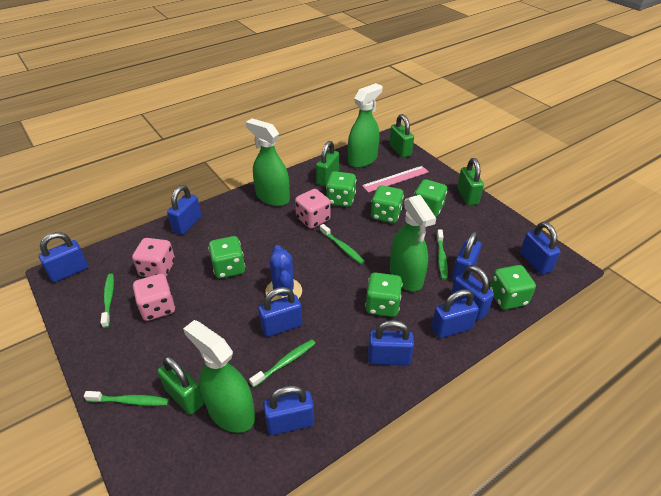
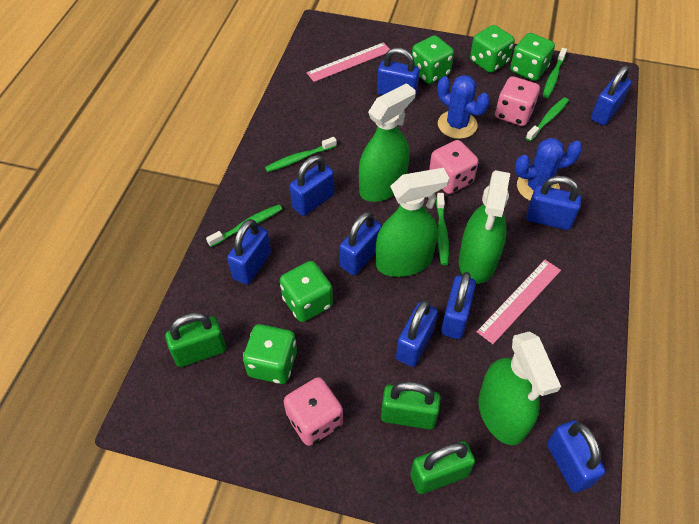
blue cactus: 1 -> 2
green dice: 6 -> 5
green padlock: 4 -> 3
pink ruler: 1 -> 2

